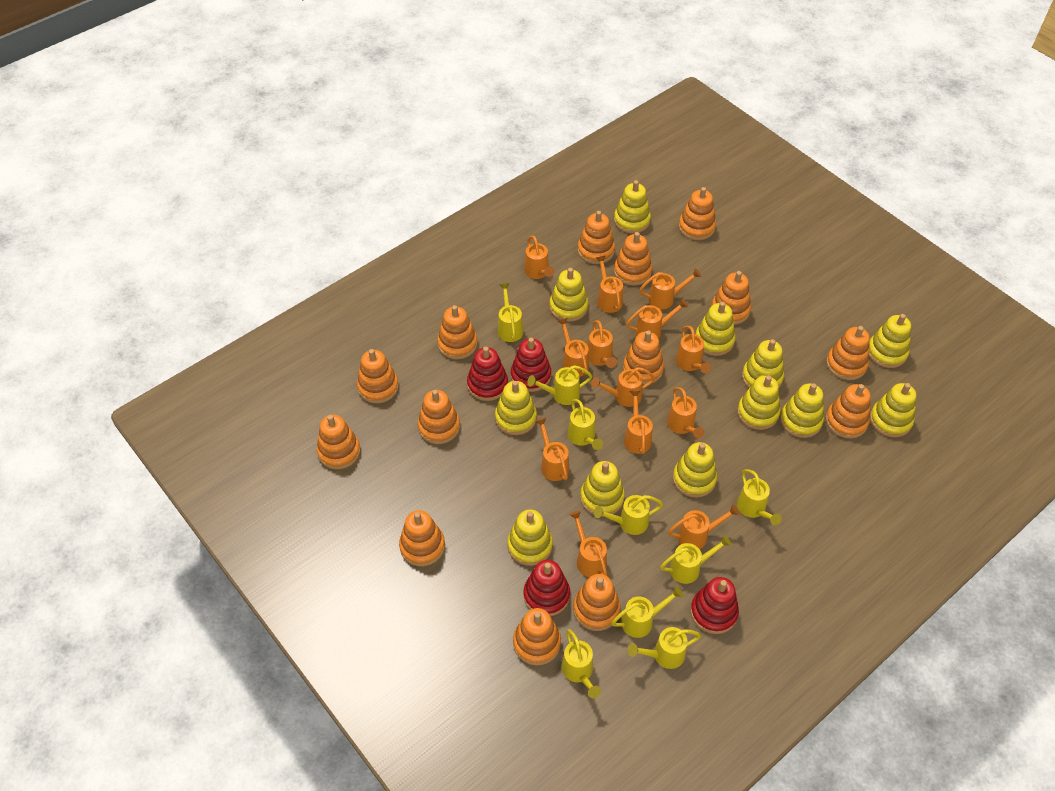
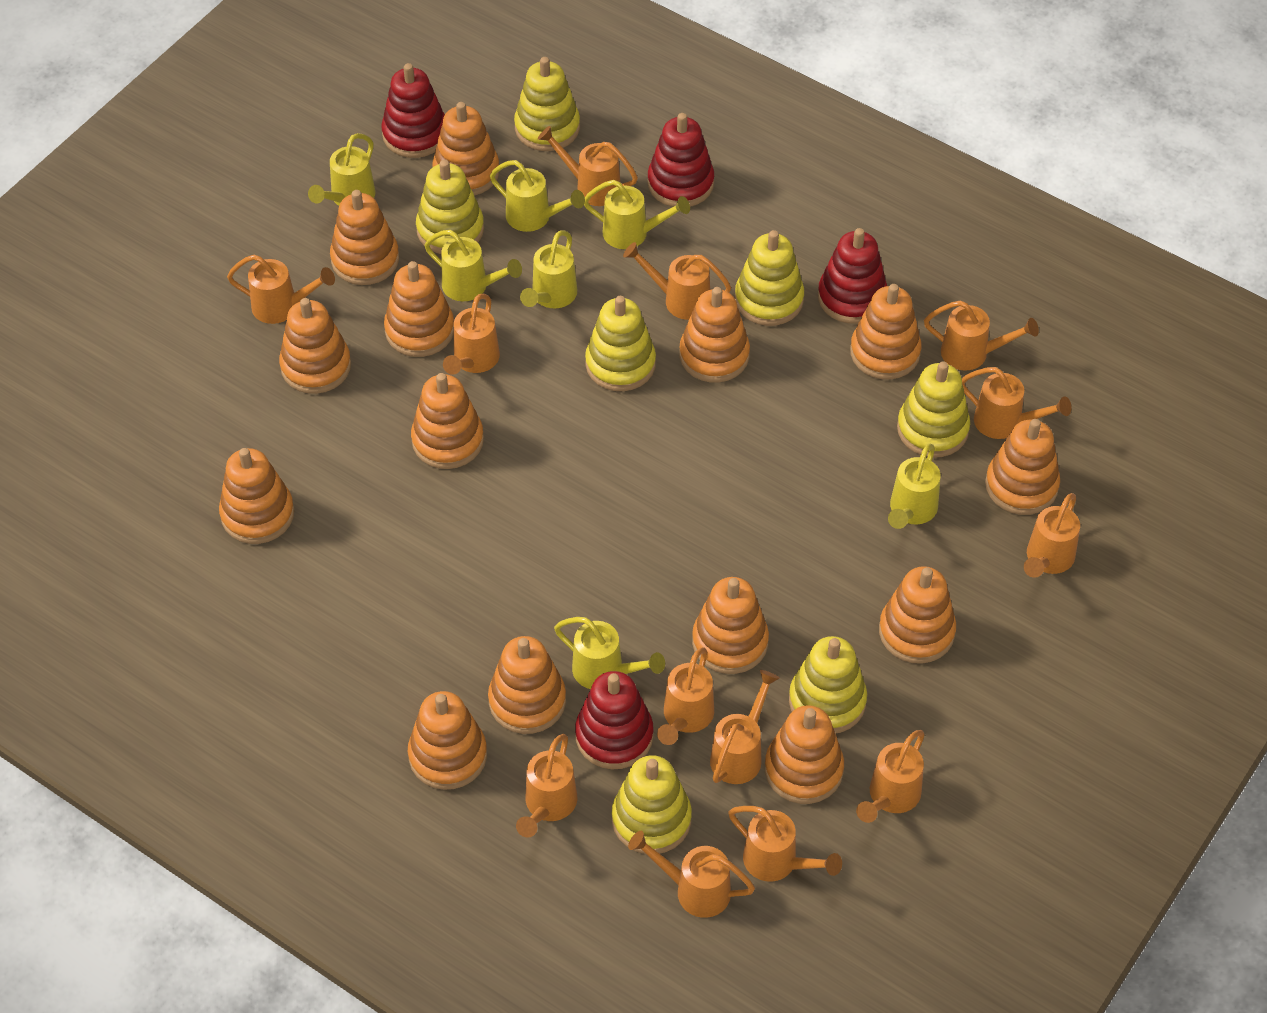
yellow stacking toy: 12 -> 7
yellow watering can: 9 -> 7

